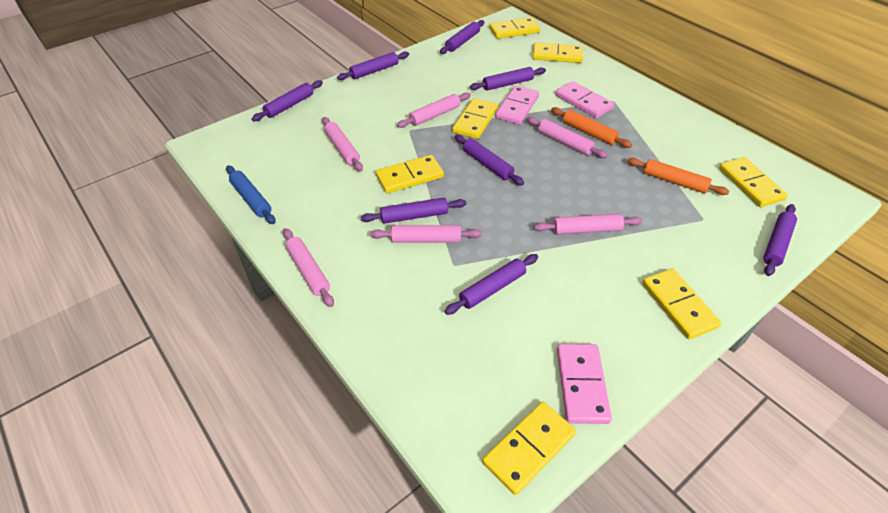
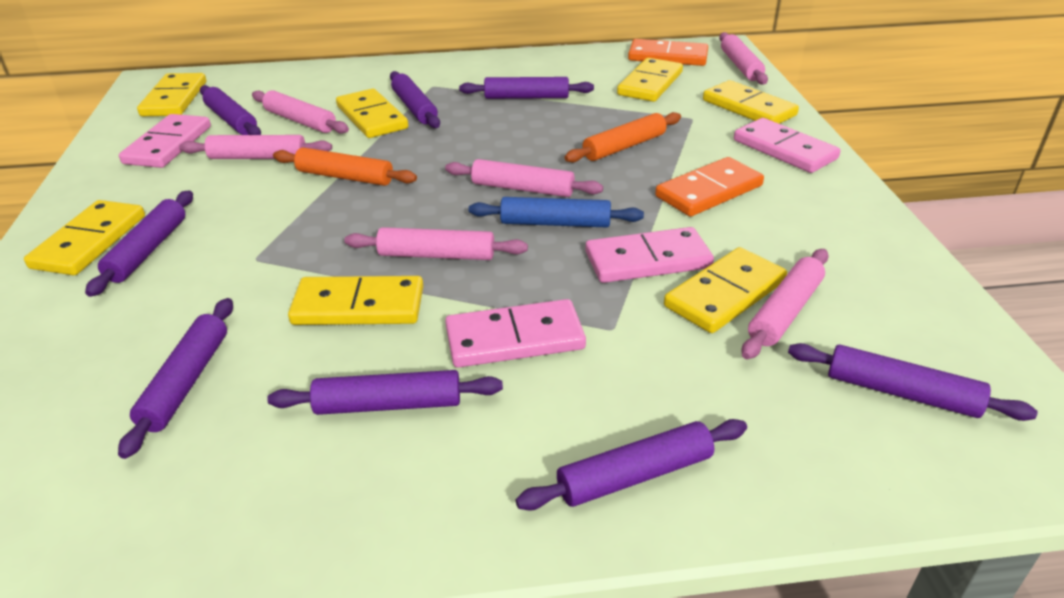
orange domino: 0 -> 2
pink domino: 3 -> 4

